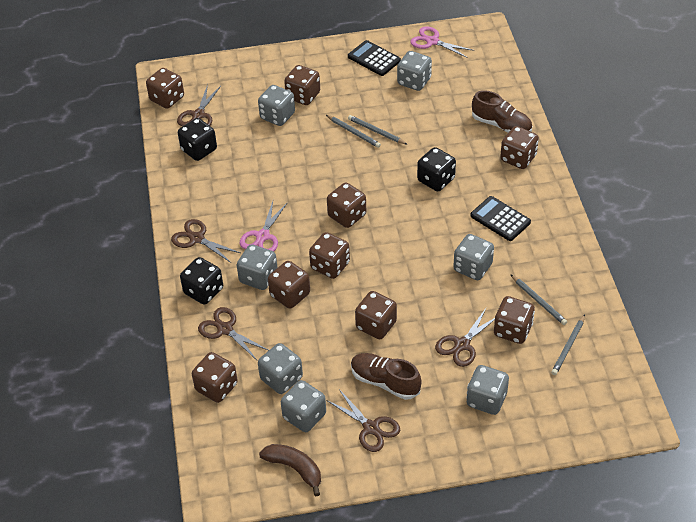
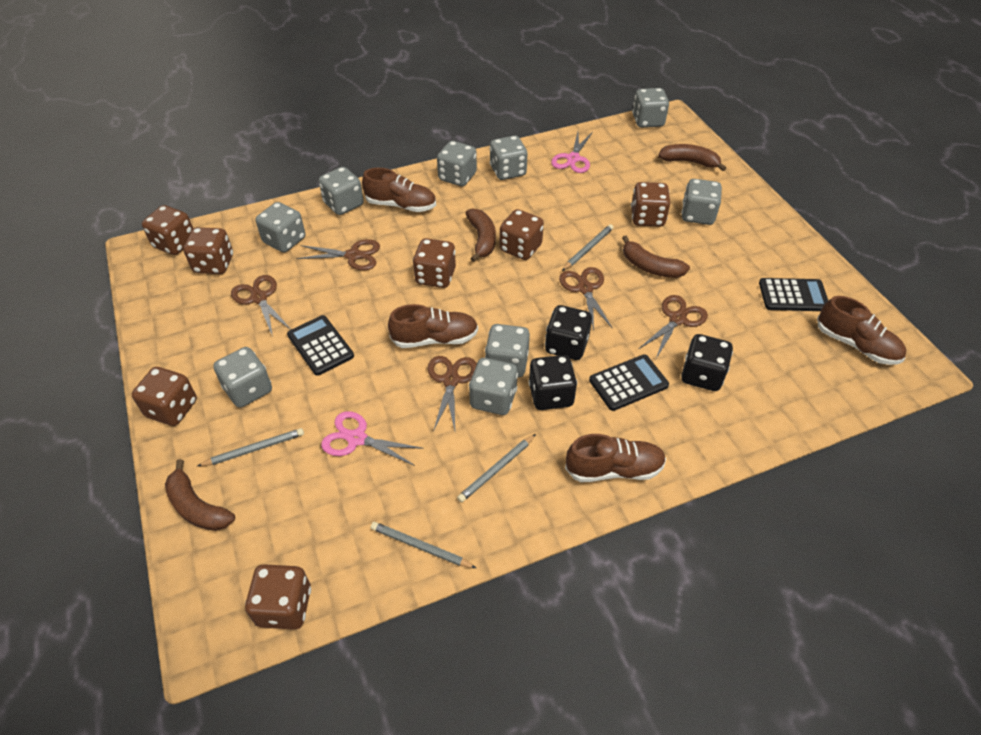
black calculator: 2 -> 3
brown banana: 1 -> 4
brown dice: 9 -> 7
brown shoe: 2 -> 4
grey dice: 7 -> 9

